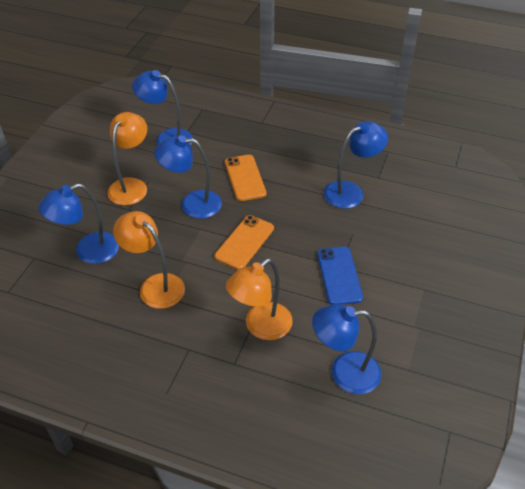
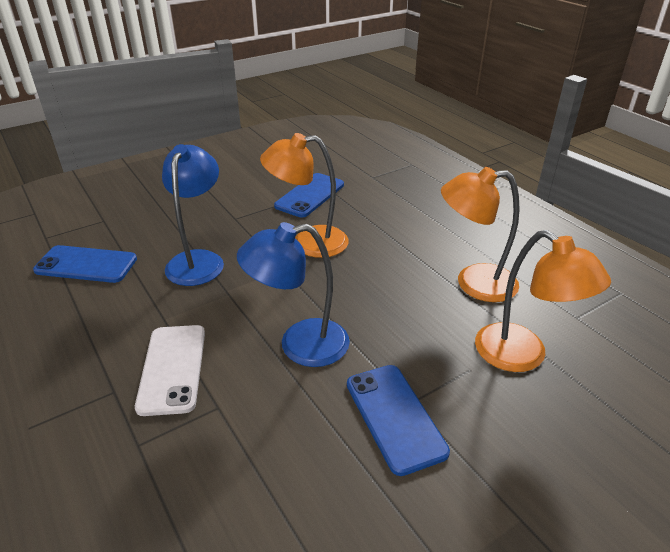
blue lamp: 5 -> 2
blue phone: 1 -> 3
orange phone: 2 -> 0
white phone: 0 -> 1

